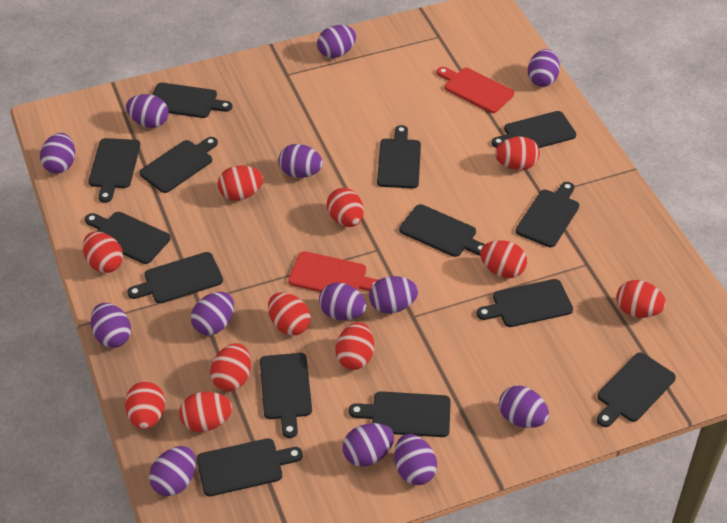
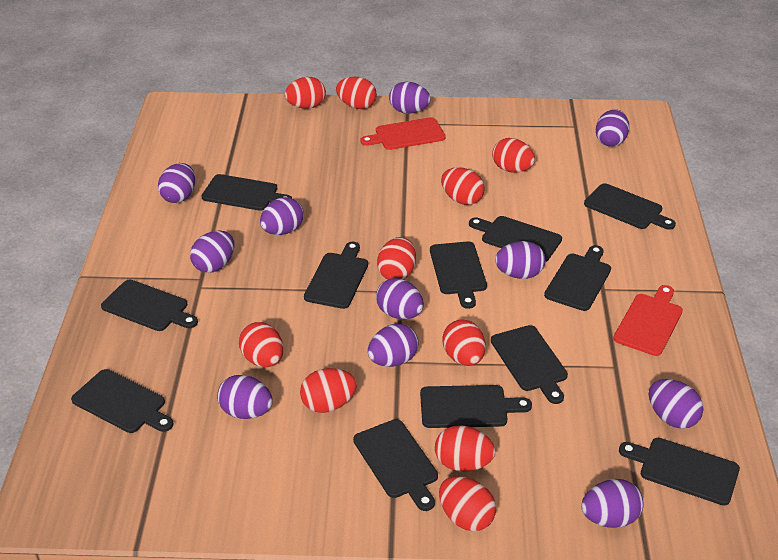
black cutting board: 14 -> 12
purple egg: 13 -> 11
red egg: 11 -> 10

